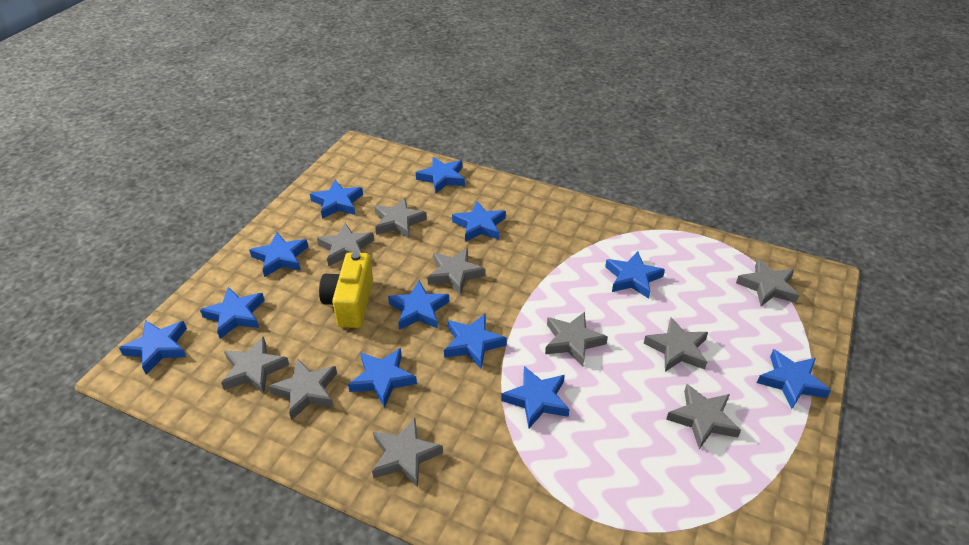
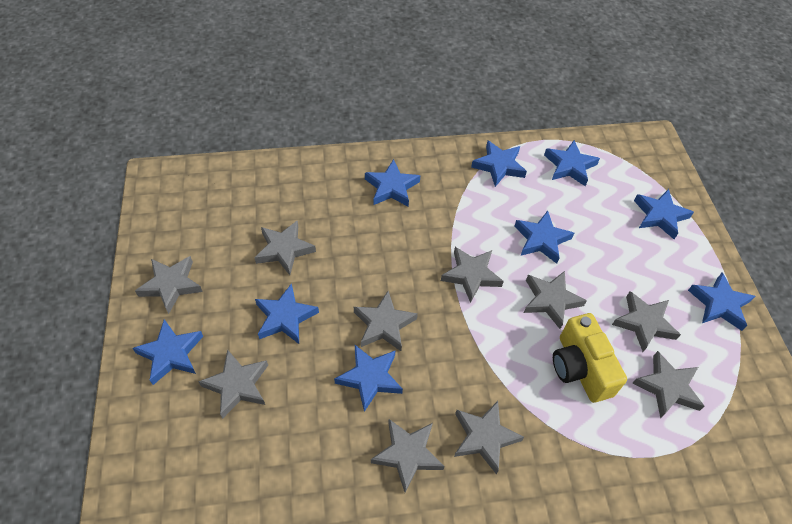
blue star: 12 -> 9

